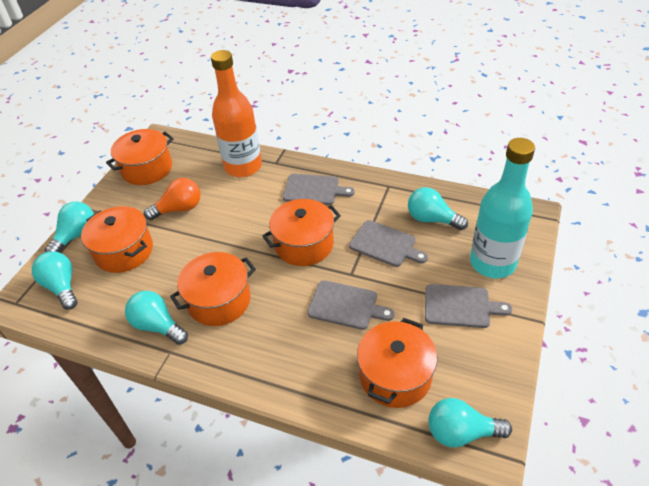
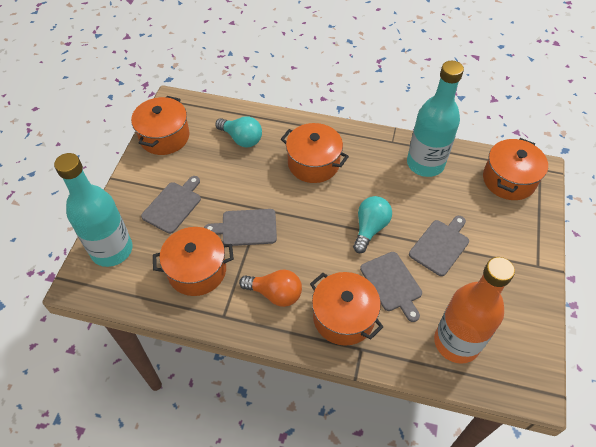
turquoise bottle: 1 -> 2
turquoise light bulb: 5 -> 2

